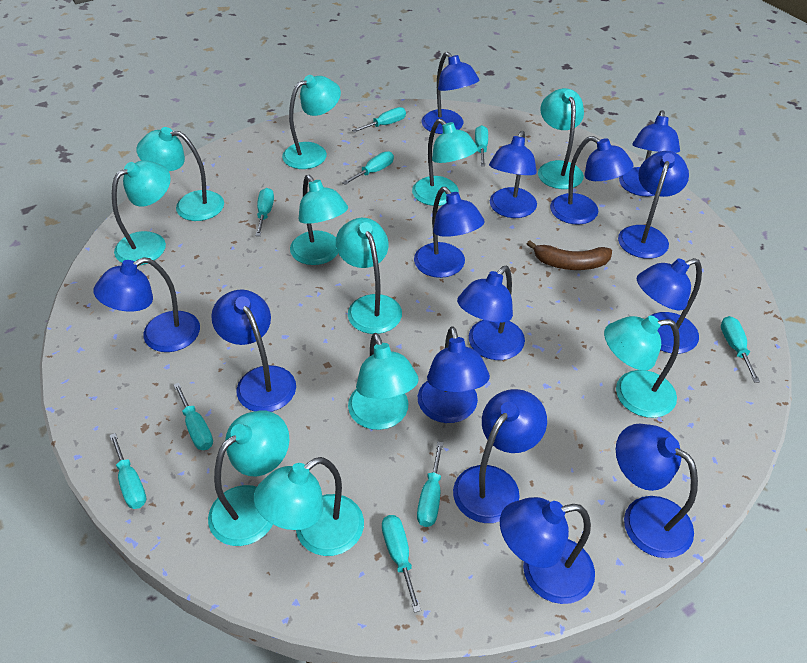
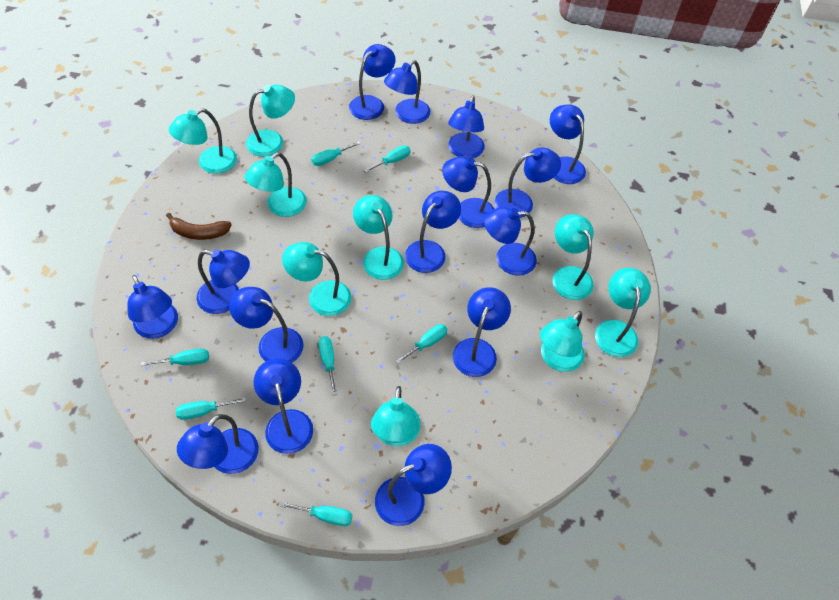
blue lamp: 14 -> 15
turquoise lamp: 11 -> 9
turquoise screwdriver: 9 -> 7

